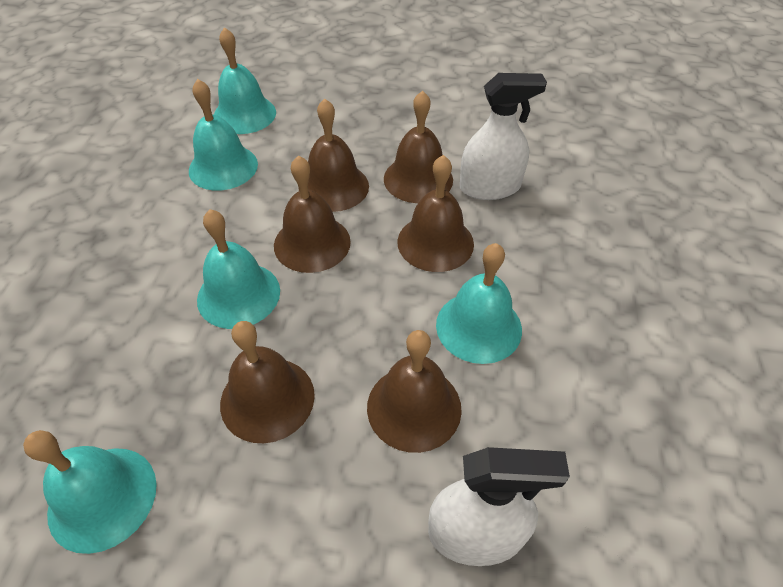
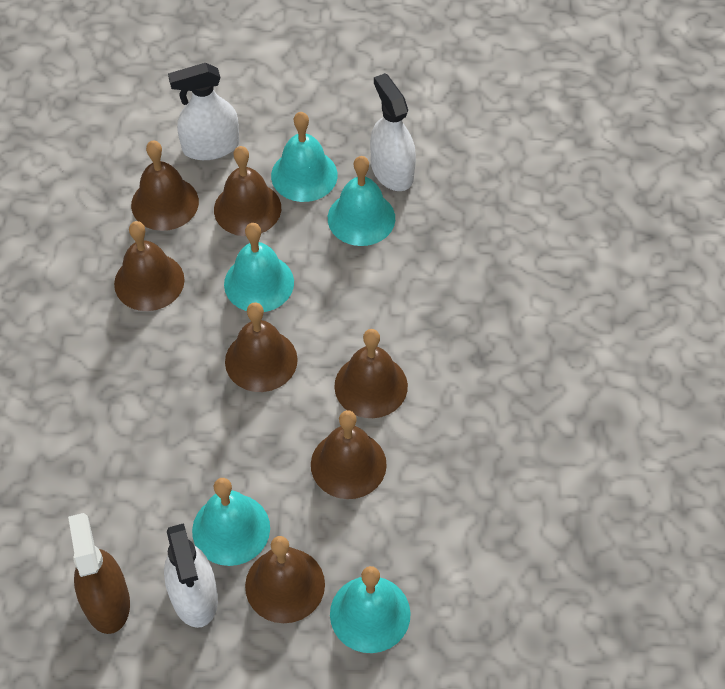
brown bell: 6 -> 7
brown spray bottle: 0 -> 1
white spray bottle: 2 -> 3

